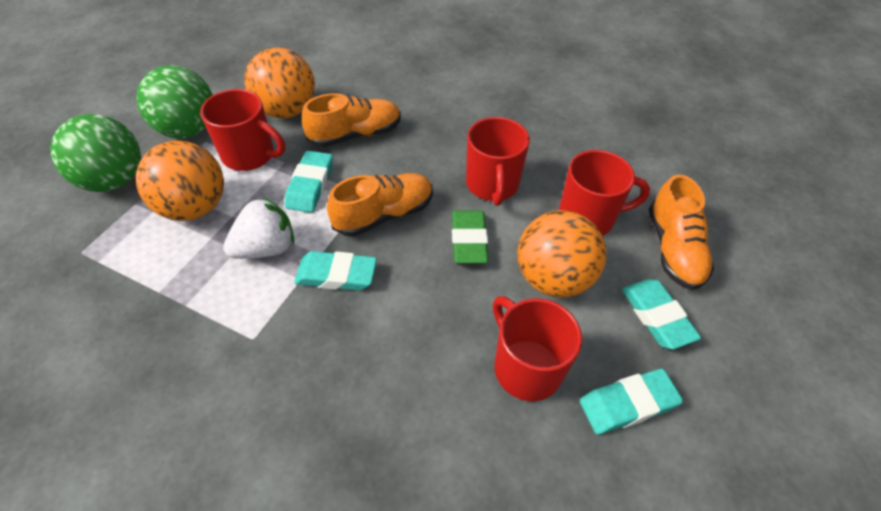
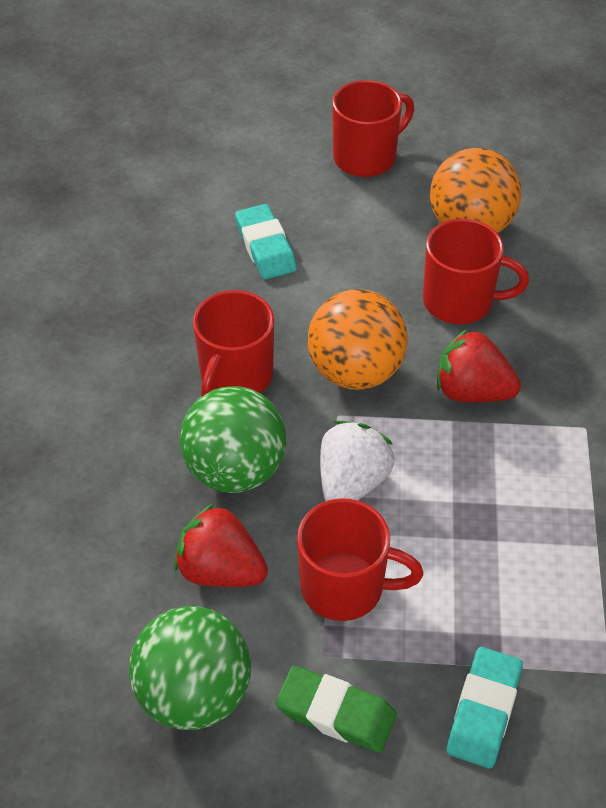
orange ball: 3 -> 2
orange shoe: 3 -> 0
red strawberry: 0 -> 2
turquoise eraser: 4 -> 2

